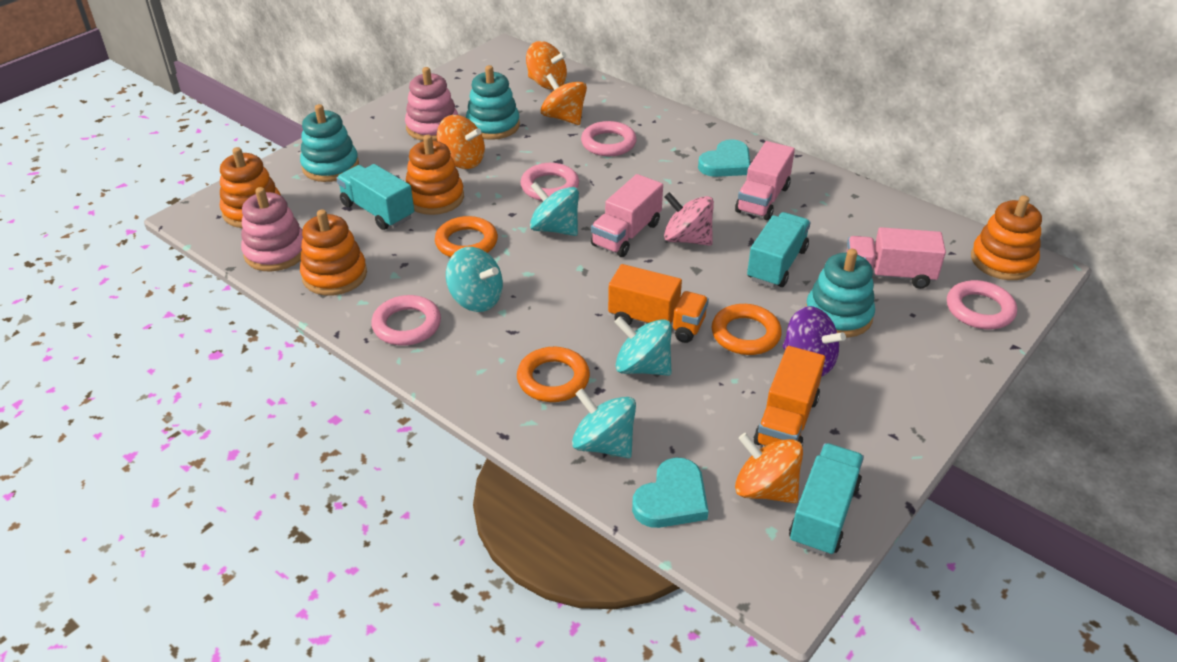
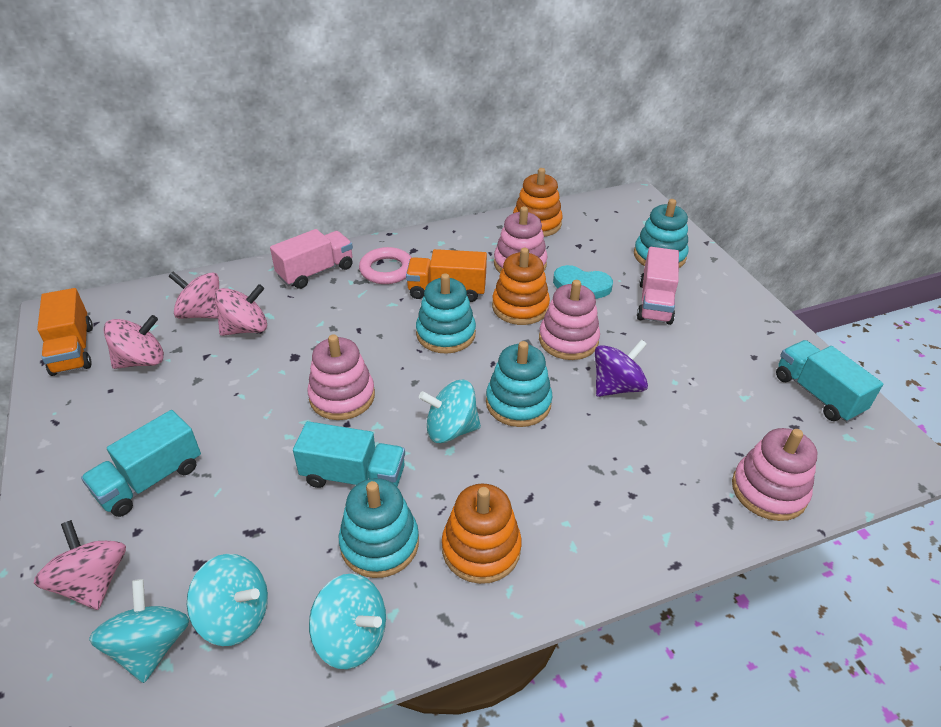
orange ring: 3 -> 0
orange spinning top: 4 -> 0
orange stacking toy: 4 -> 3
pink ring: 4 -> 1
pink spinning top: 1 -> 4
pink stacking toy: 2 -> 4
pink truck: 3 -> 2
turquoise heart: 2 -> 1
turquoise stacking toy: 3 -> 4

